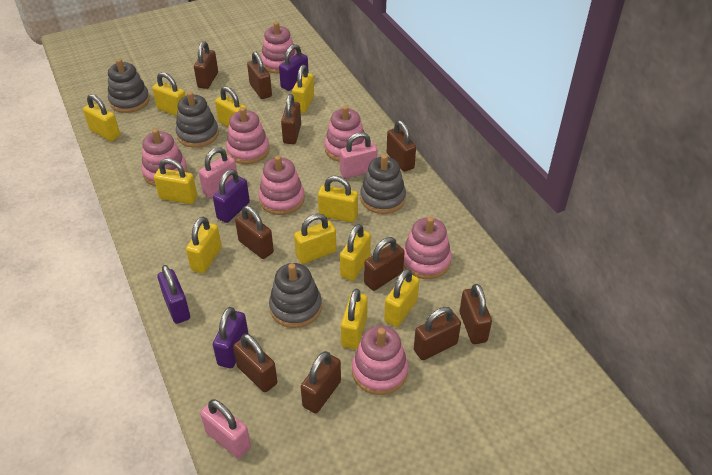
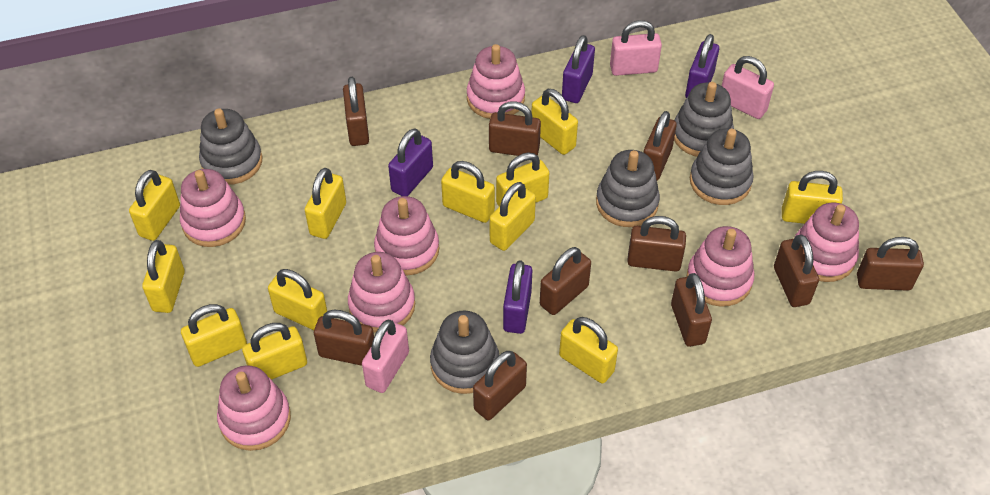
grey stacking toy: 4 -> 5
yellow padlock: 11 -> 12

